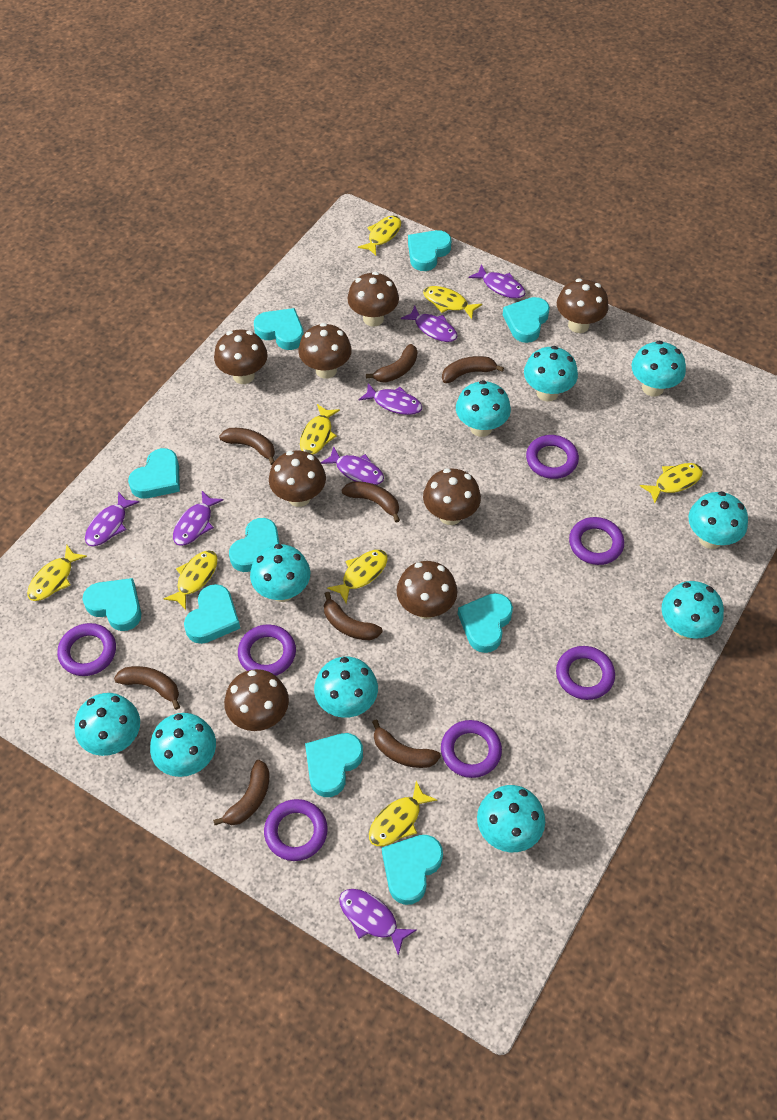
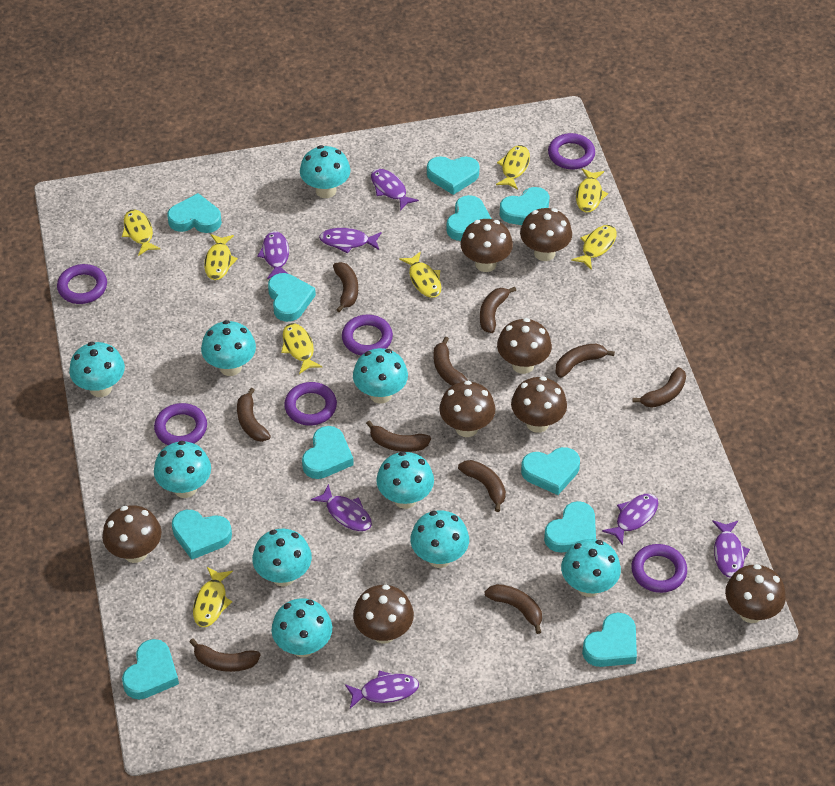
brown banana: 8 -> 10
purple ring: 7 -> 6
turquoise heart: 10 -> 11

